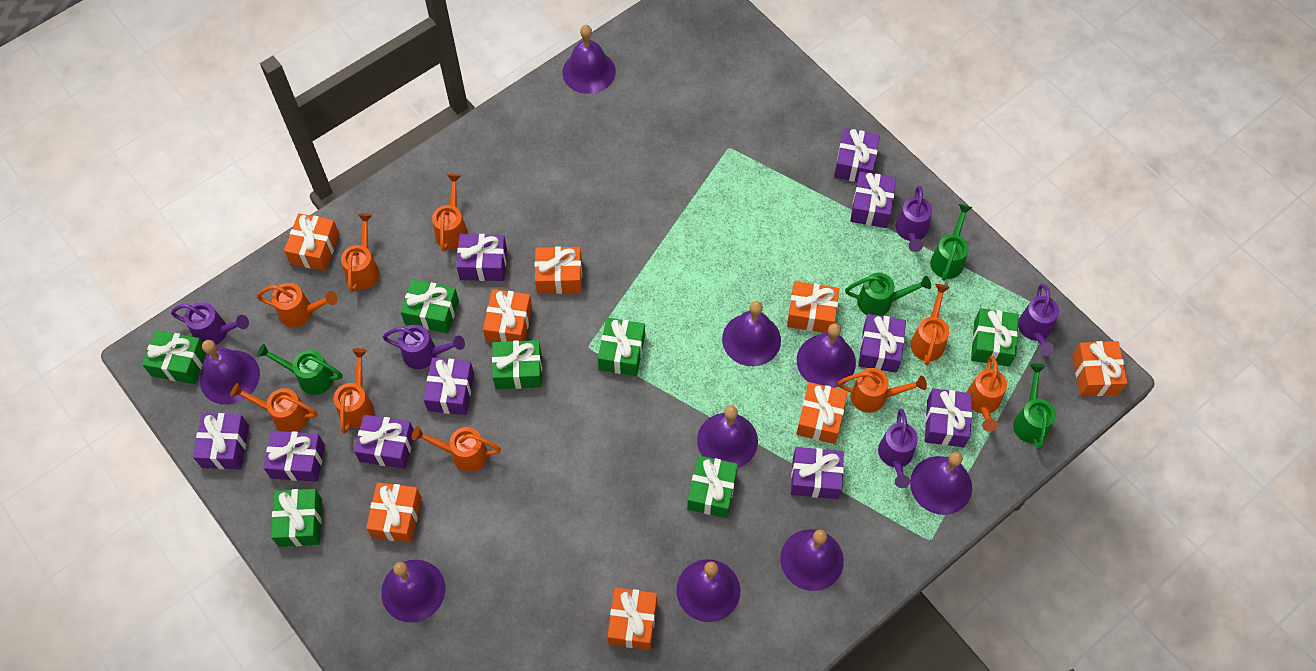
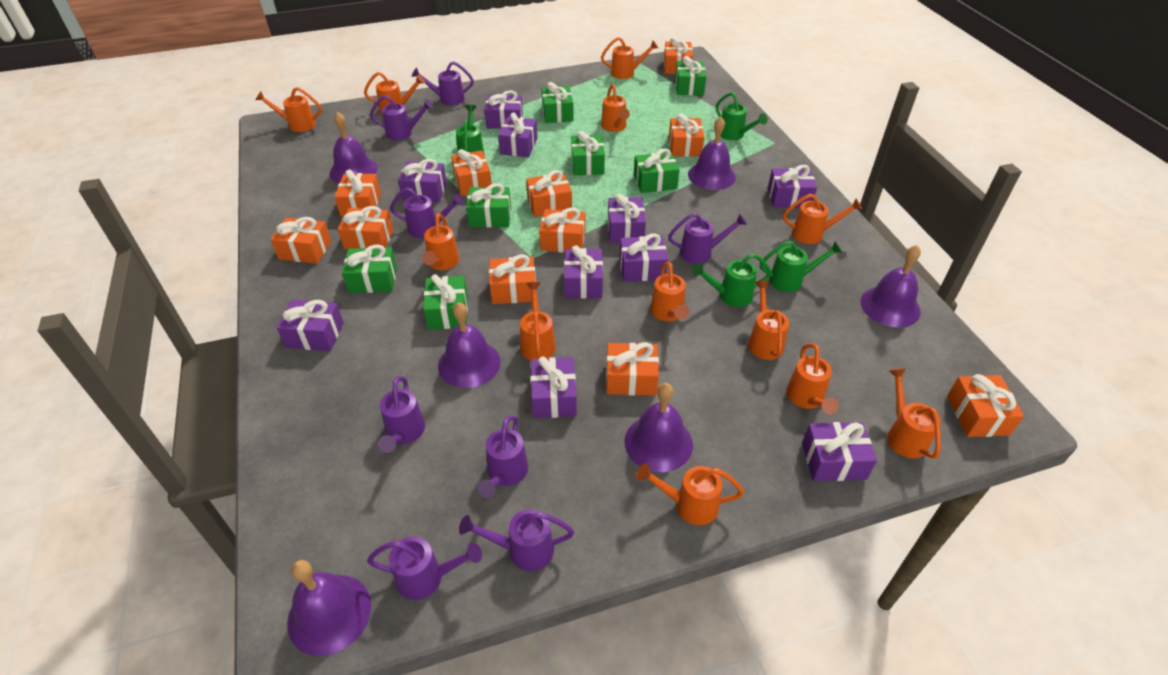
orange gift: 8 -> 11
orange watering can: 9 -> 12
purple bell: 9 -> 6
purple watering can: 5 -> 8

